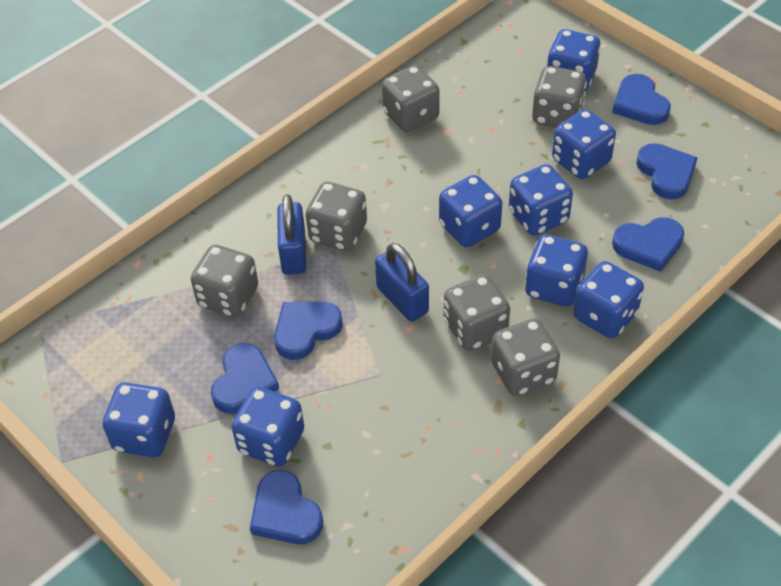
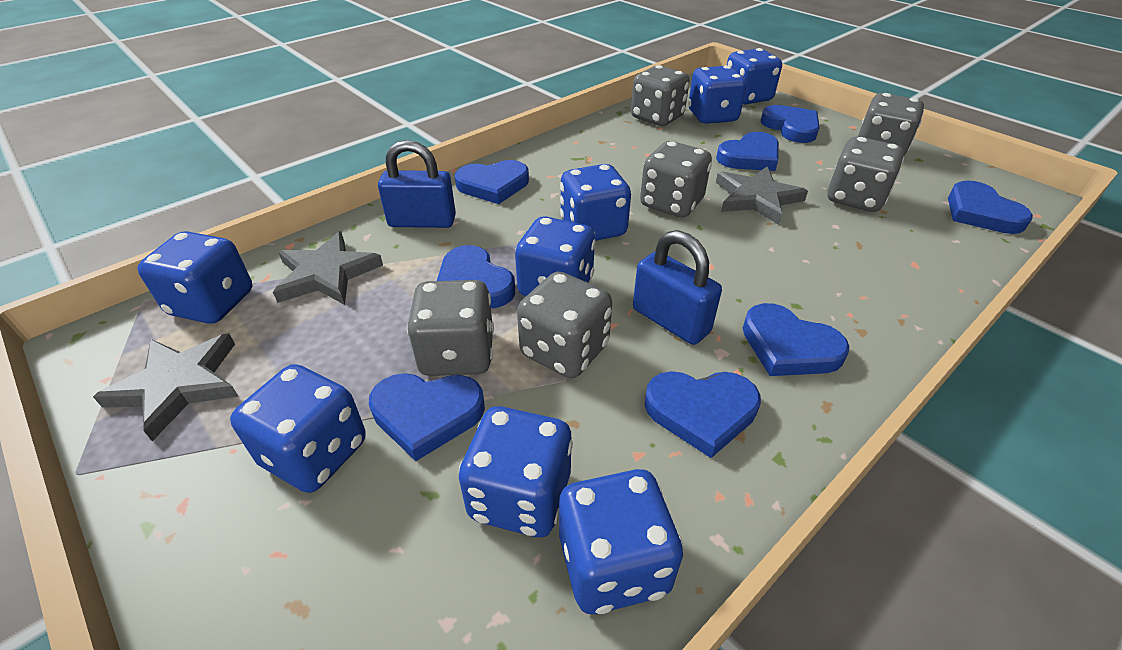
blue heart: 6 -> 8
grey star: 0 -> 3

